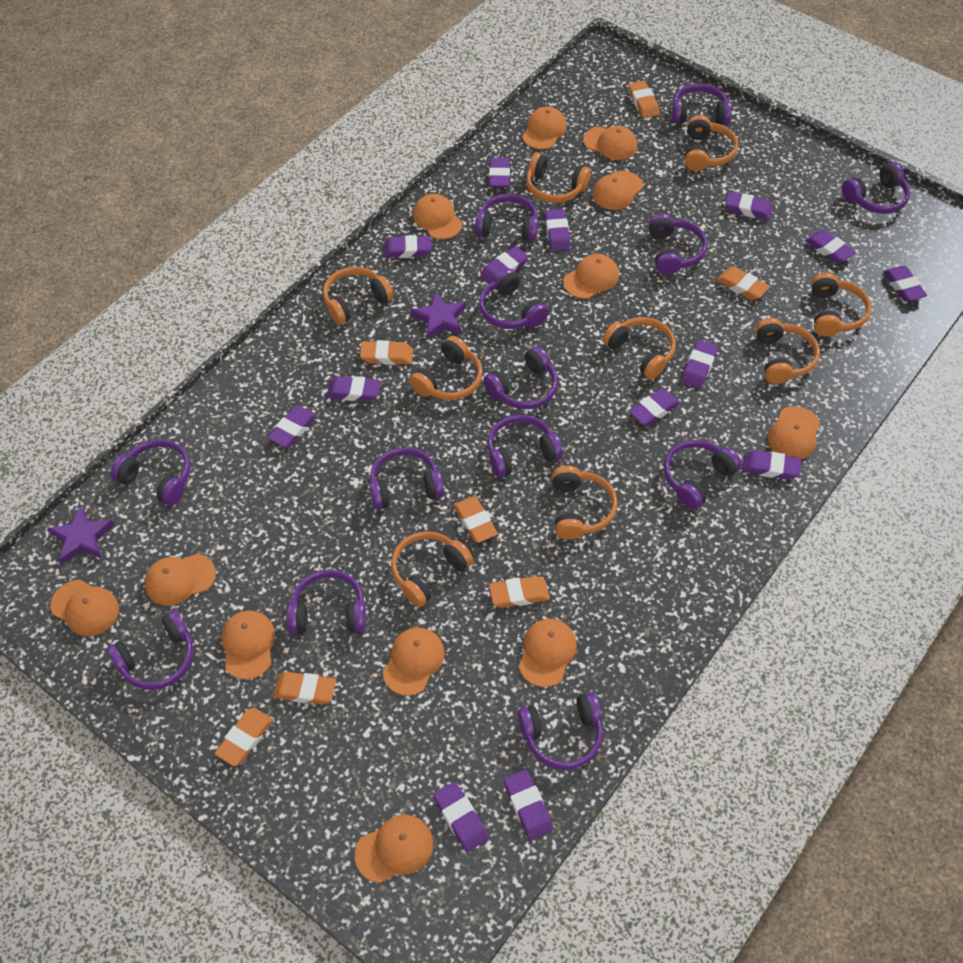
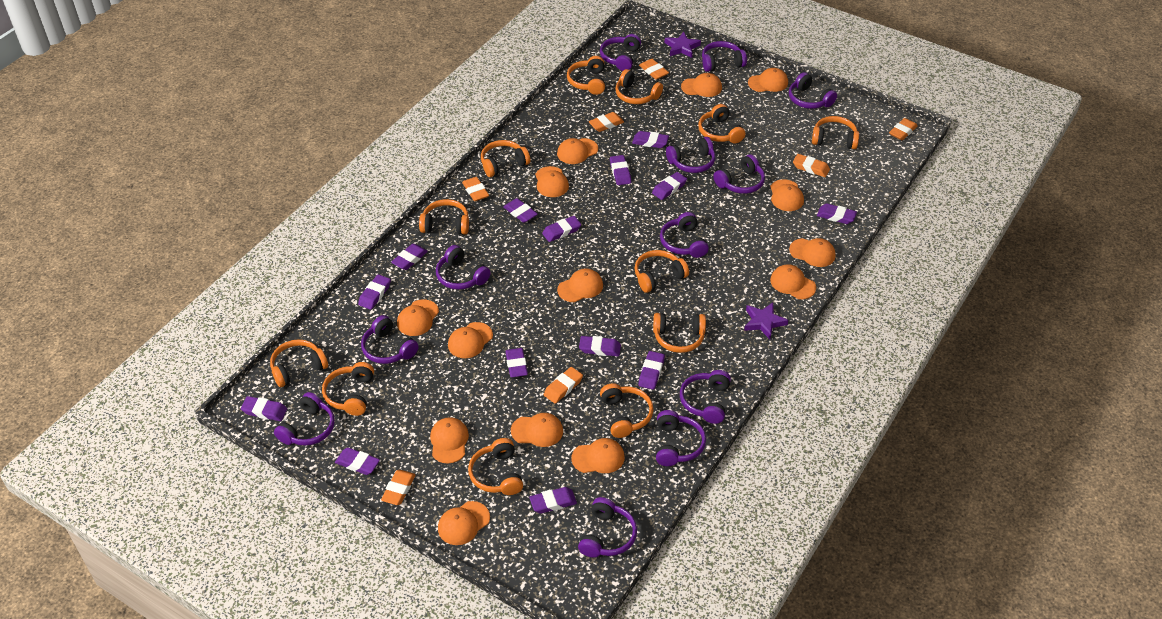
orange cap: 12 -> 14
orange headphones: 9 -> 12
purple headphones: 13 -> 12

